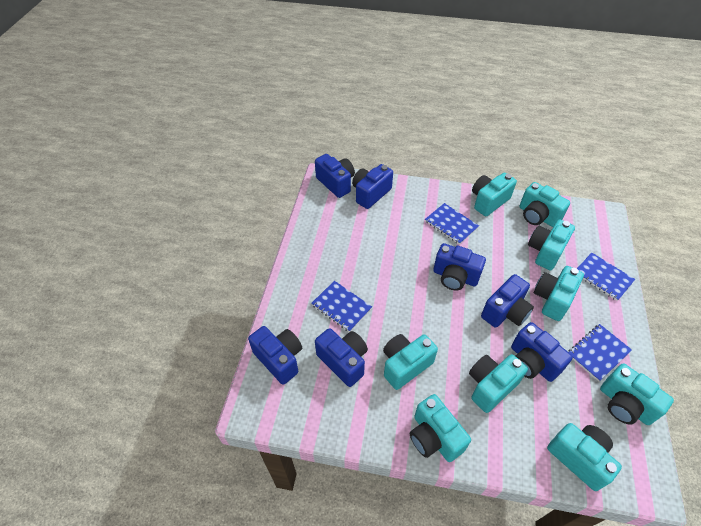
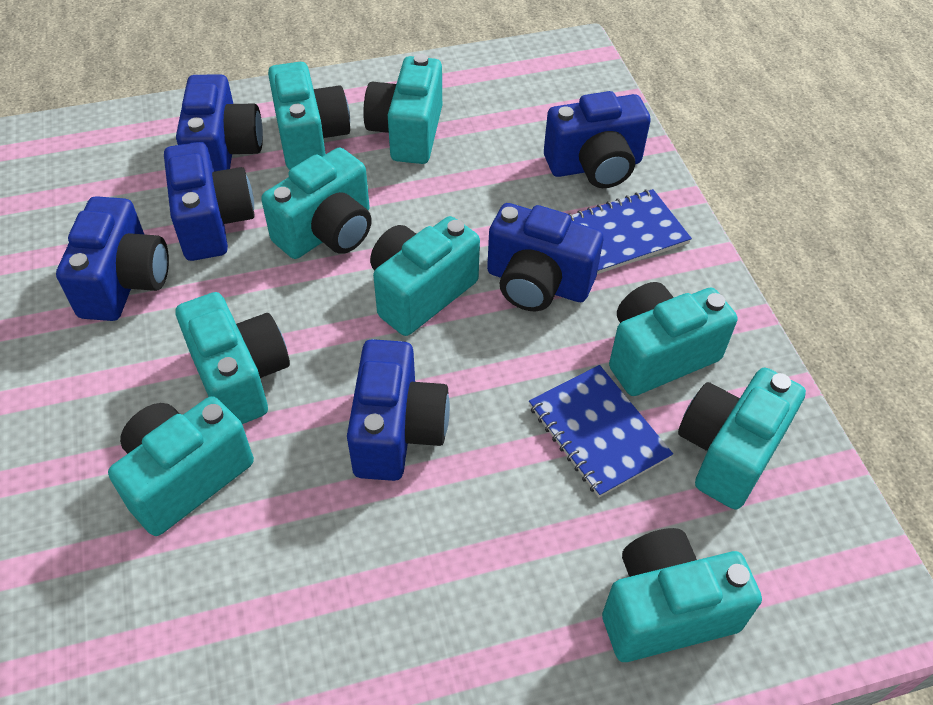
blue camera: 7 -> 6
blue notebook: 4 -> 2

